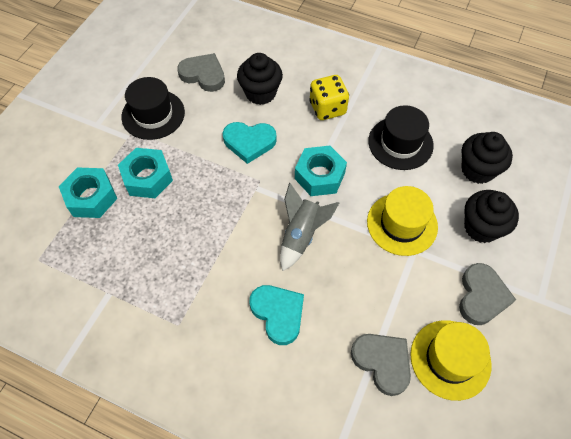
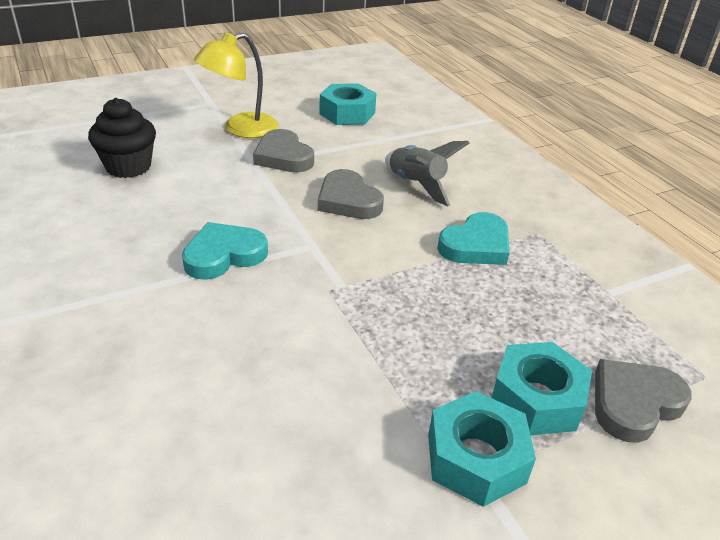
black cupcake: 3 -> 1
black hat: 2 -> 0
yellow dice: 1 -> 0
yellow hat: 2 -> 0
yellow lamp: 0 -> 1

